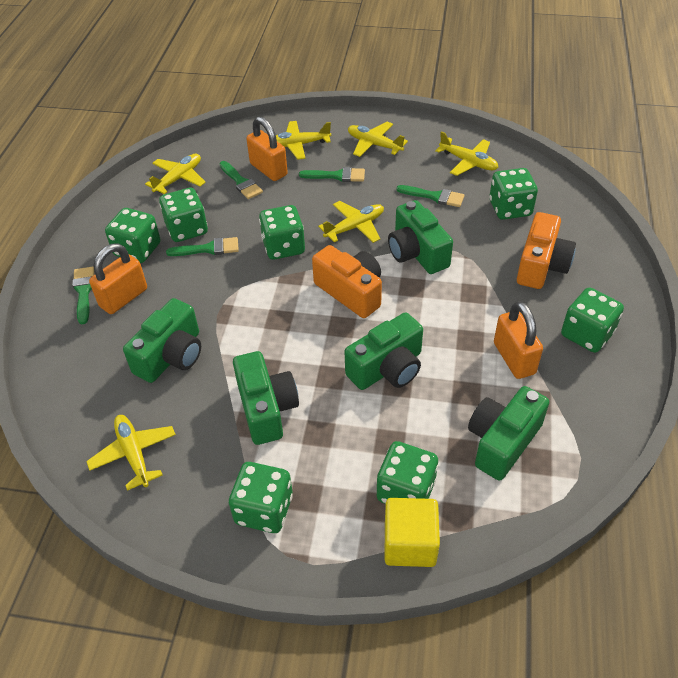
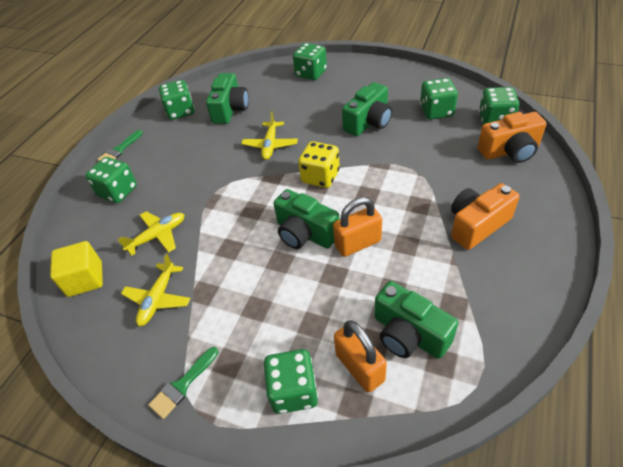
green brush: 5 -> 2
green camera: 5 -> 4
green dice: 7 -> 6
orange padlock: 3 -> 2
yellow dice: 0 -> 1
yellow plane: 6 -> 3

